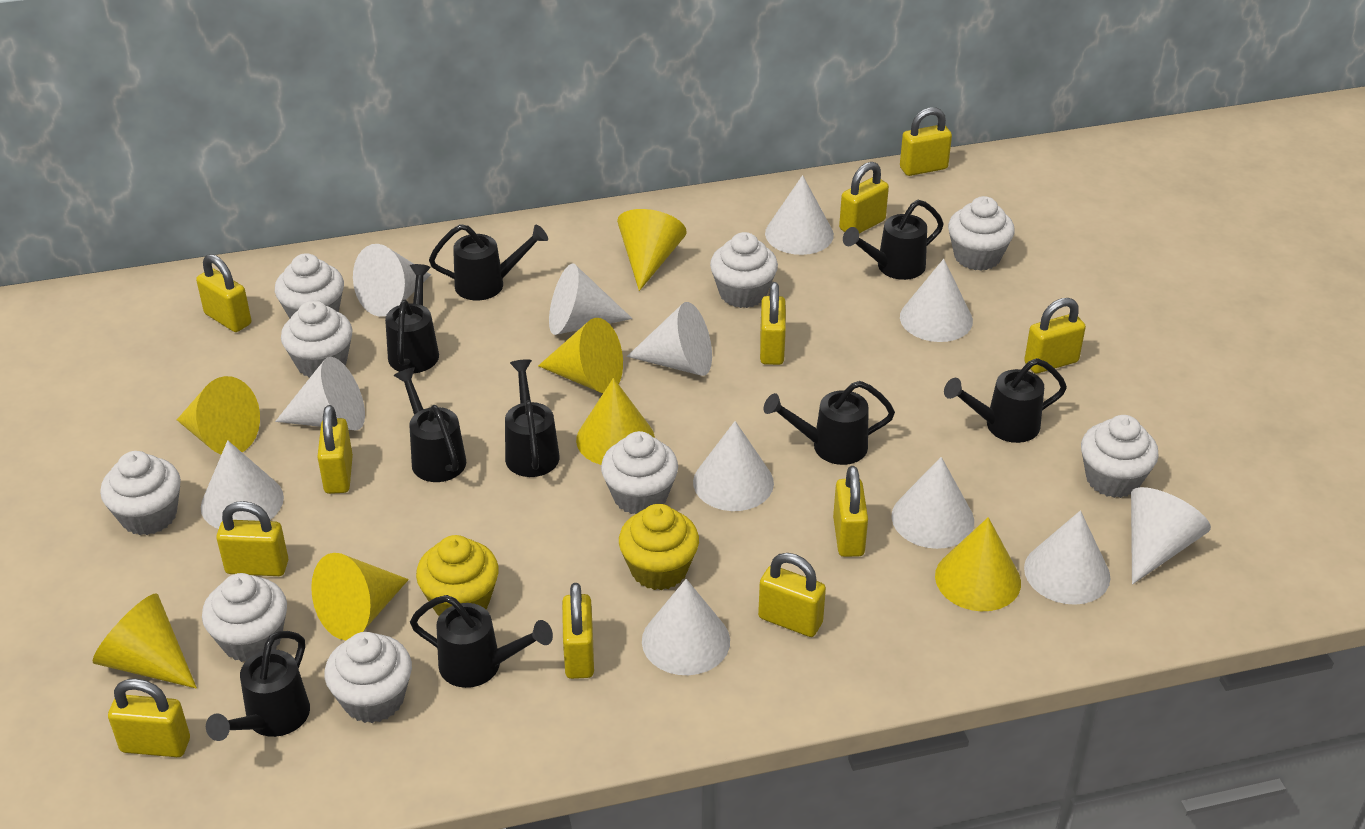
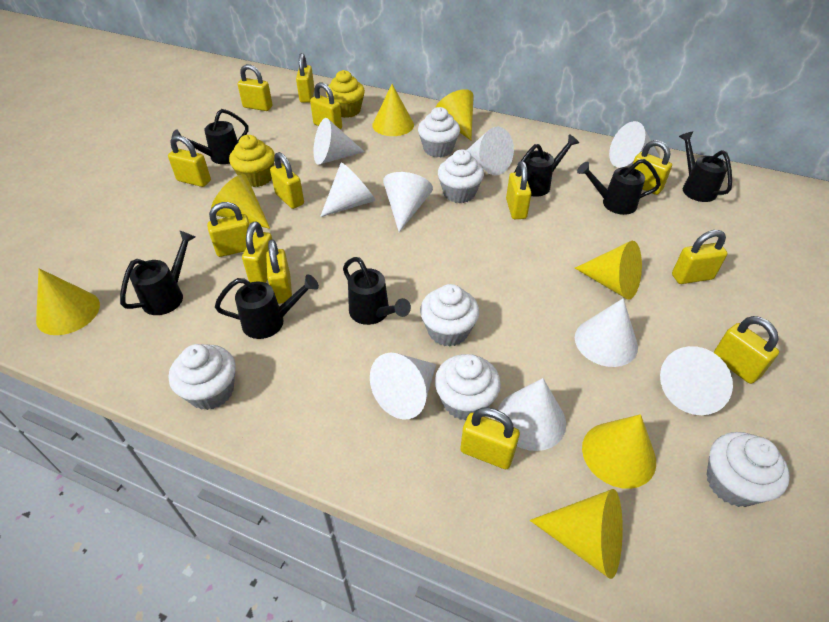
black watering can: 9 -> 7
white cone: 12 -> 9
white cupcake: 9 -> 6
yellow padlock: 11 -> 13

